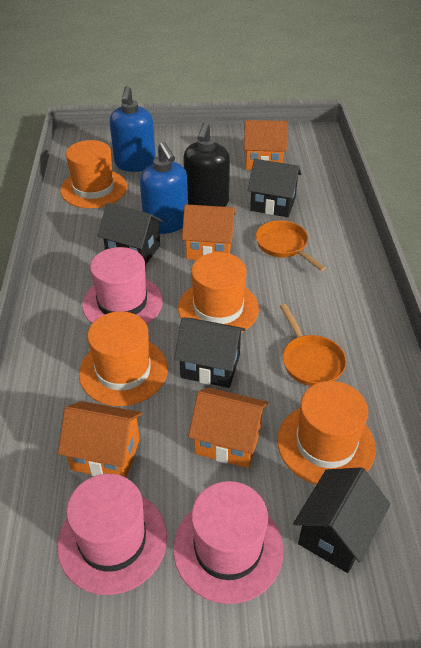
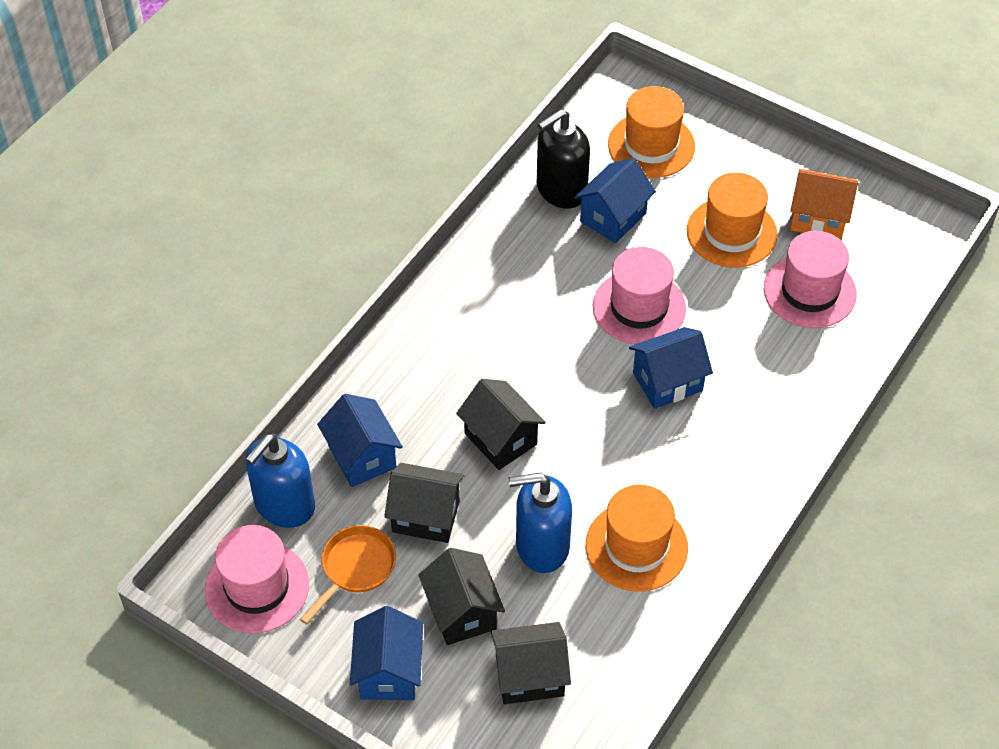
blue house: 0 -> 4
orange hat: 4 -> 3
orange house: 4 -> 1
orange pan: 2 -> 1

